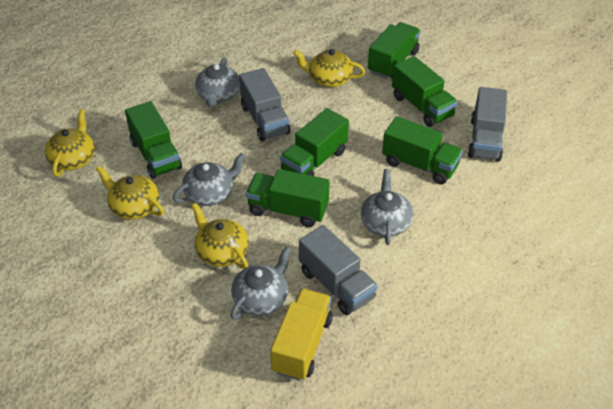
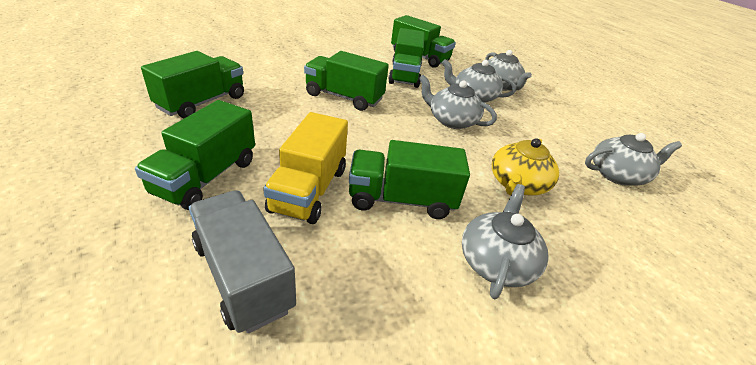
grey teapot: 4 -> 5
grey truck: 3 -> 1
yellow teapot: 4 -> 1

